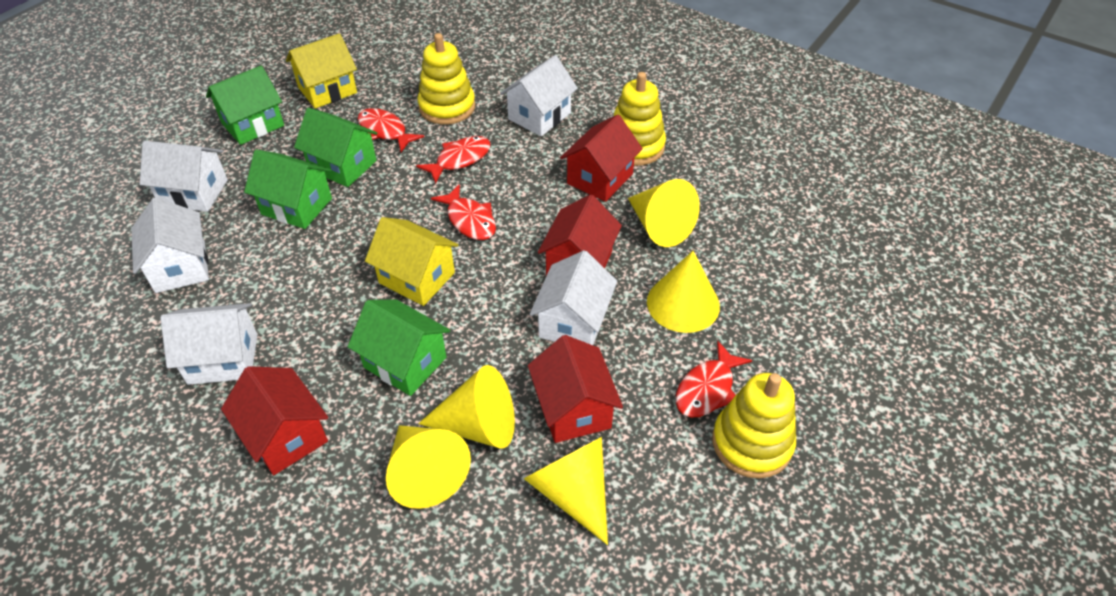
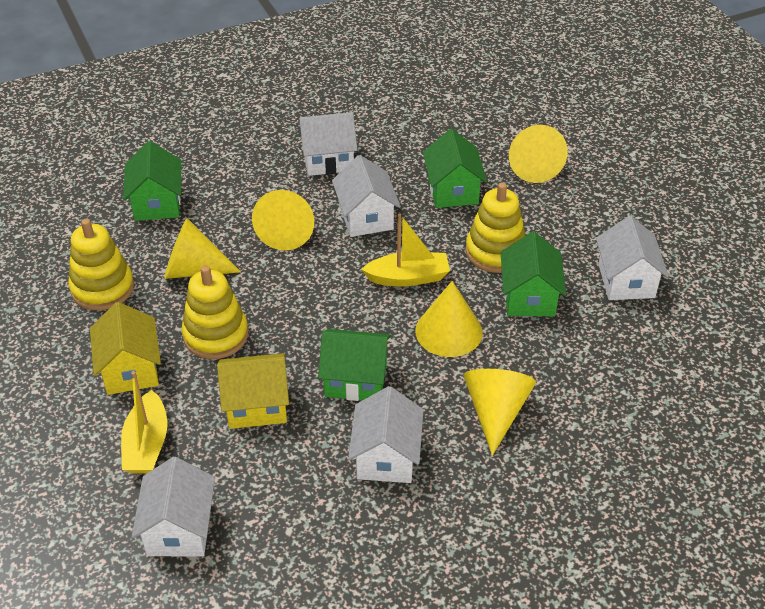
red fish: 4 -> 0
red house: 4 -> 0
yellow boat: 0 -> 2

